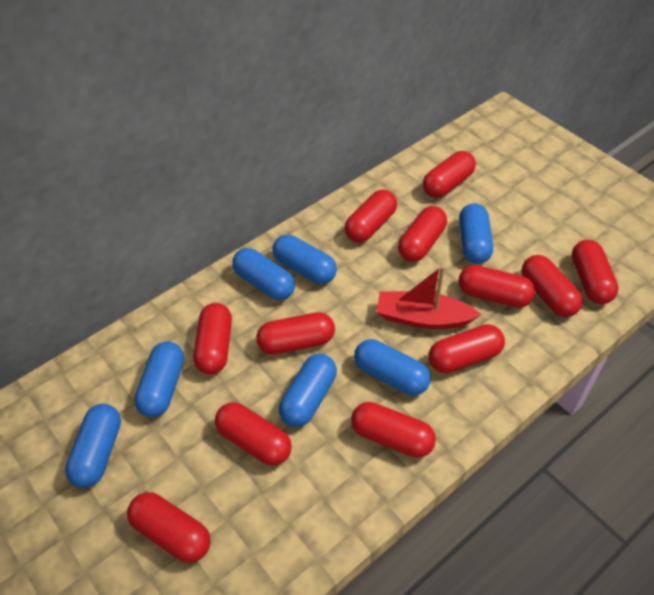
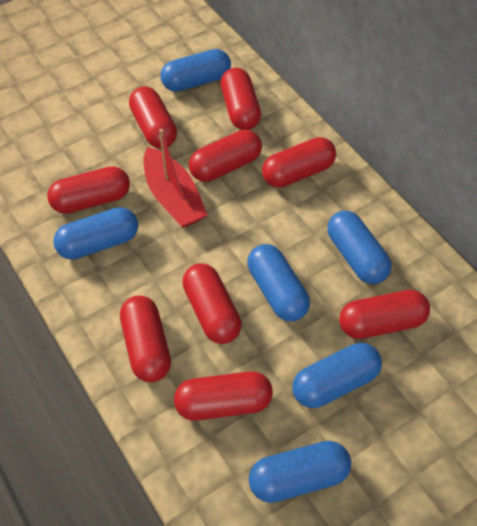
blue capsule: 7 -> 6
red capsule: 12 -> 9

